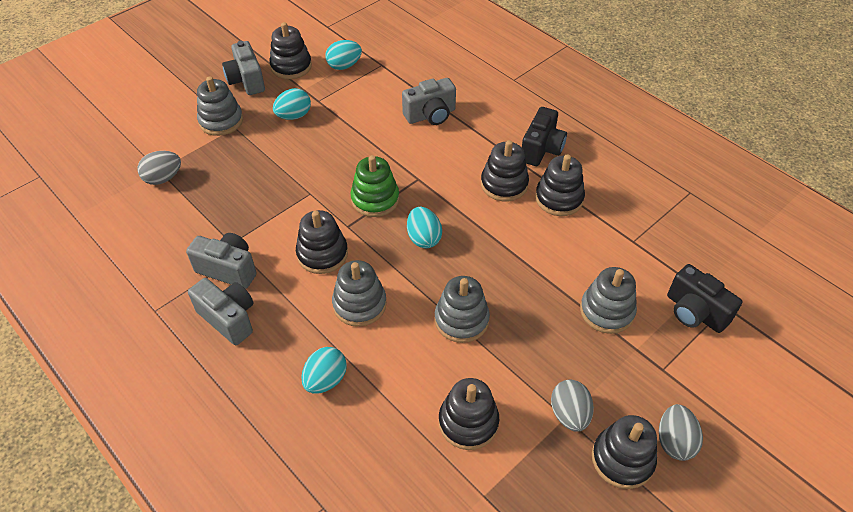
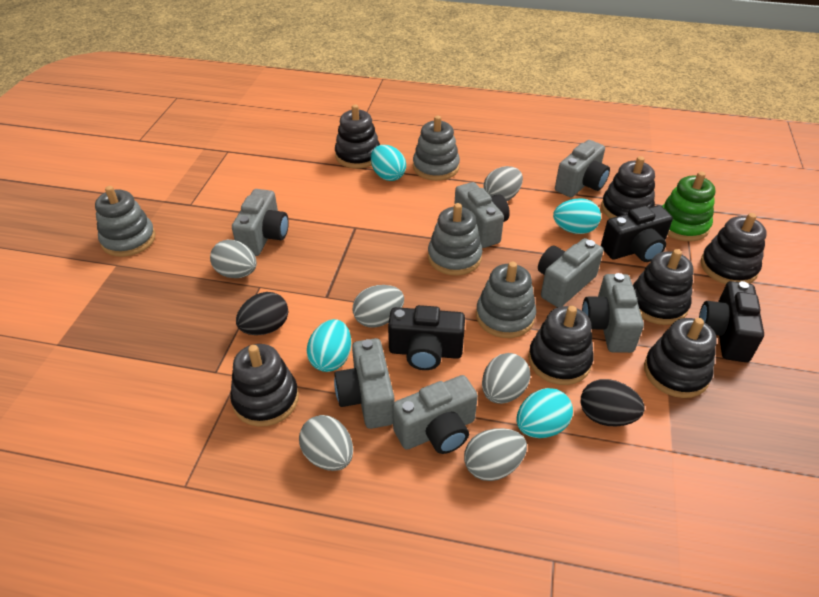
black camera: 2 -> 3
black egg: 0 -> 2
black stacking toy: 6 -> 7
grey camera: 4 -> 7
grey egg: 3 -> 6

